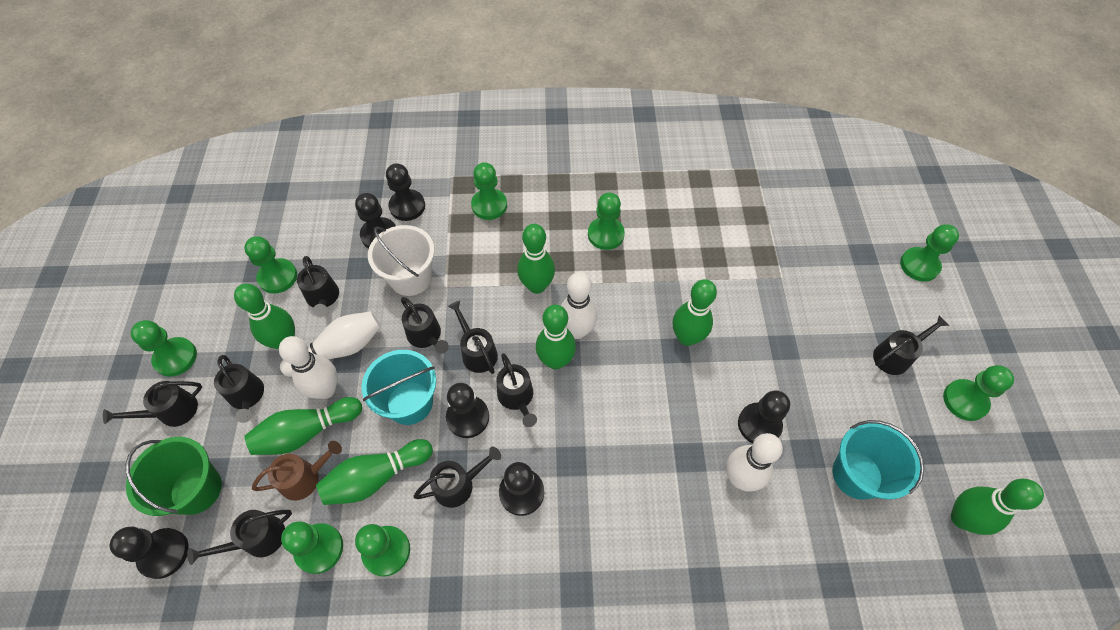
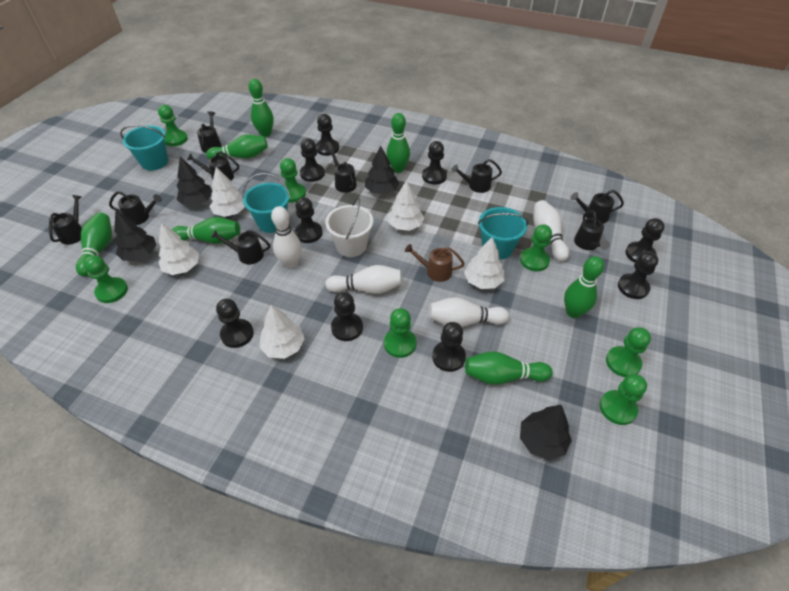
black pawn: 6 -> 9
black tree: 0 -> 4
green bucket: 1 -> 0
green pawn: 8 -> 7
turquoise bucket: 2 -> 3
white tree: 0 -> 5

